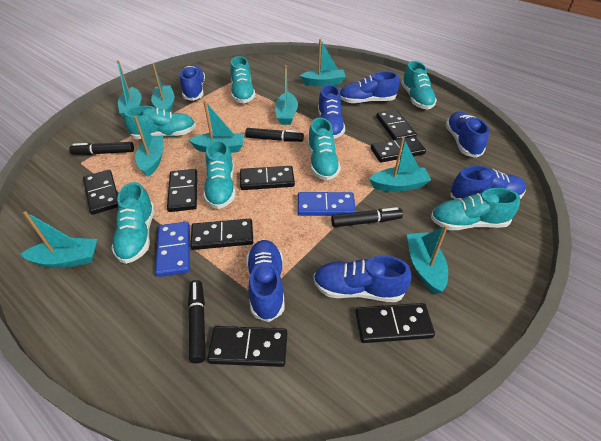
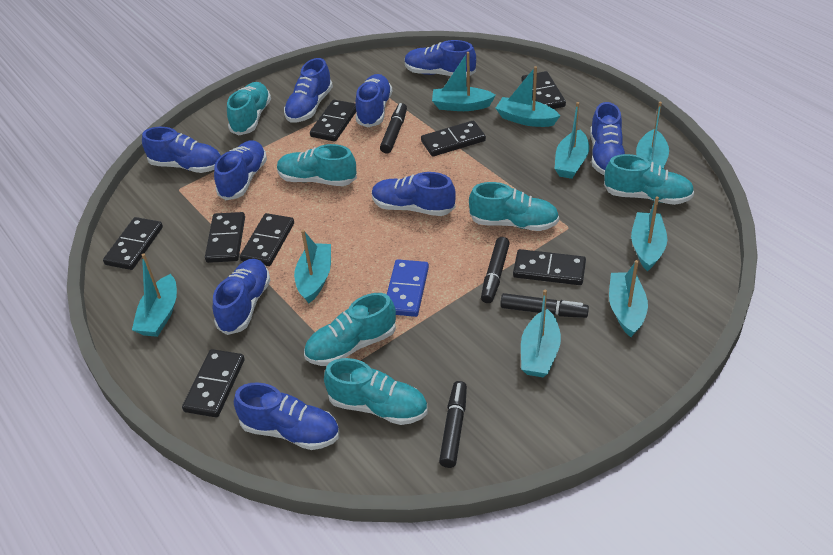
blue domino: 2 -> 1
blue shoe: 7 -> 9
turquoise shoe: 7 -> 6

